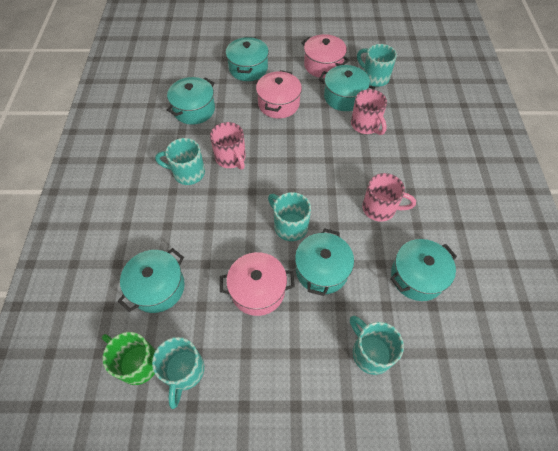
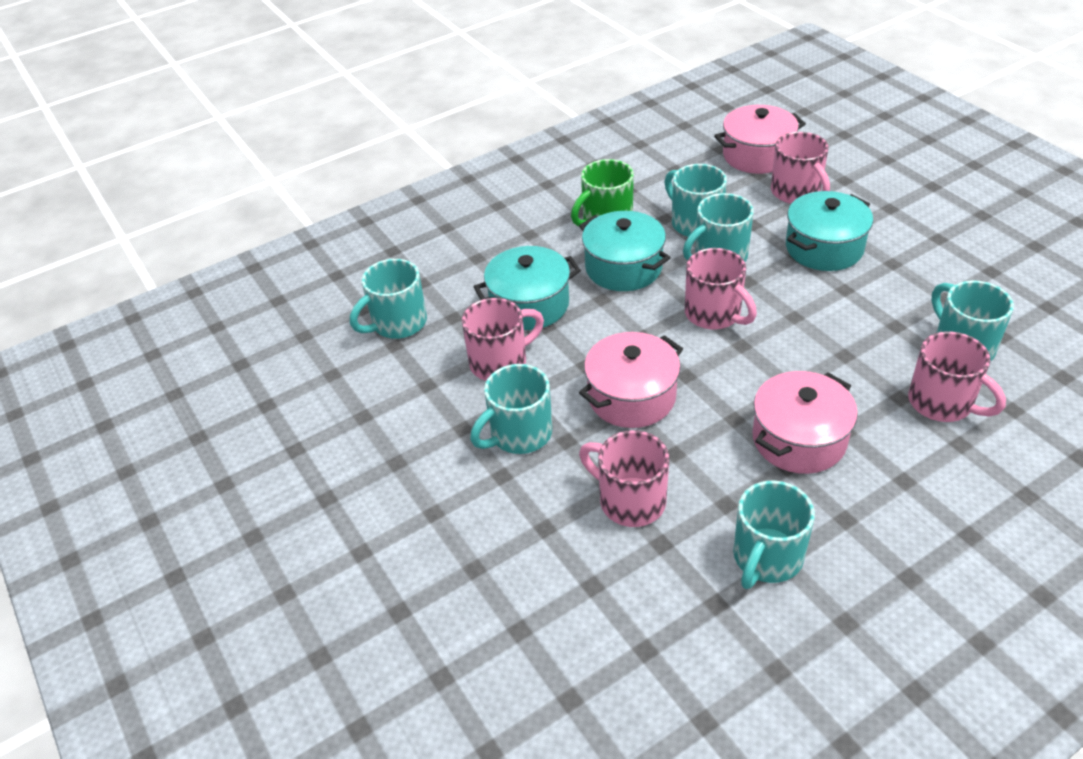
pink mug: 3 -> 5
turquoise mug: 5 -> 6
turquoise pot: 6 -> 3

